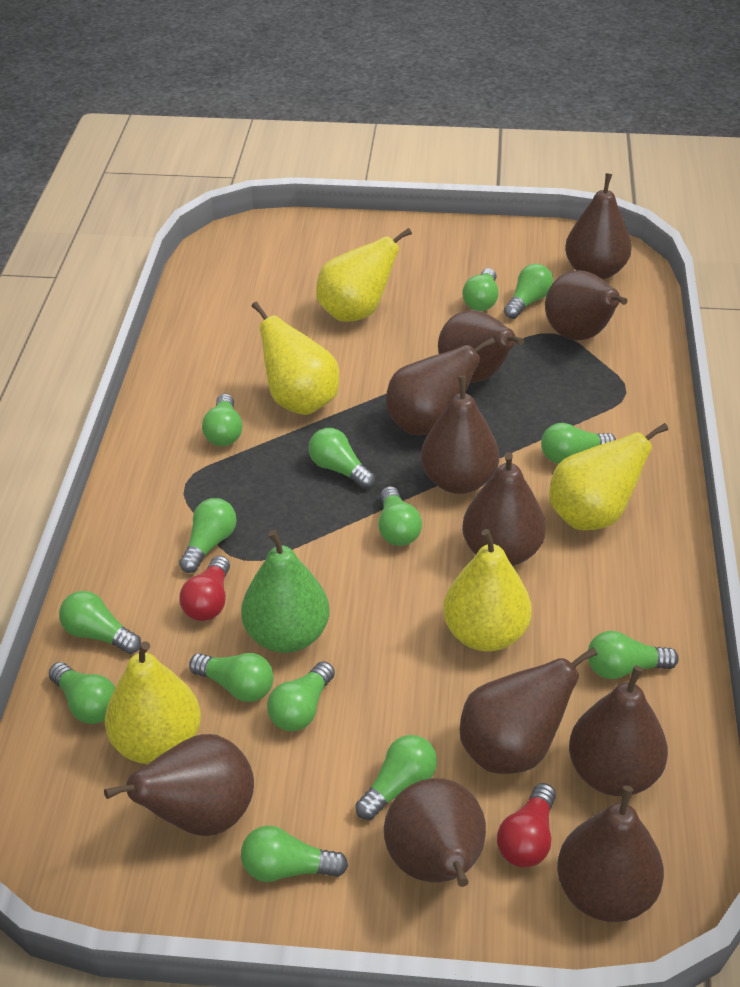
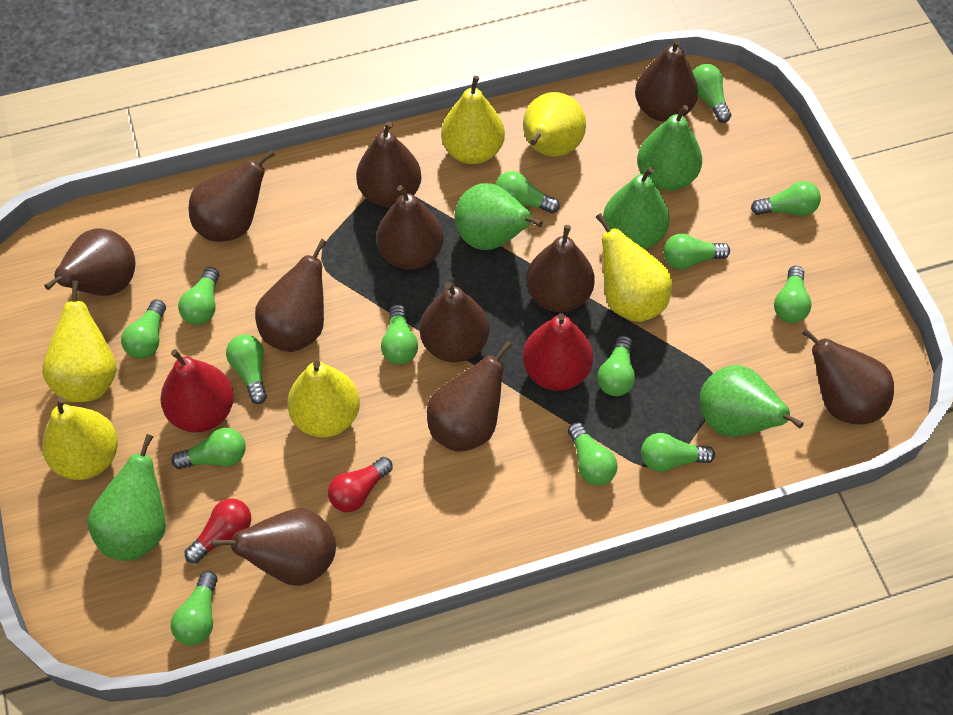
green pear: 1 -> 5
red pear: 0 -> 2
yellow pear: 5 -> 6

